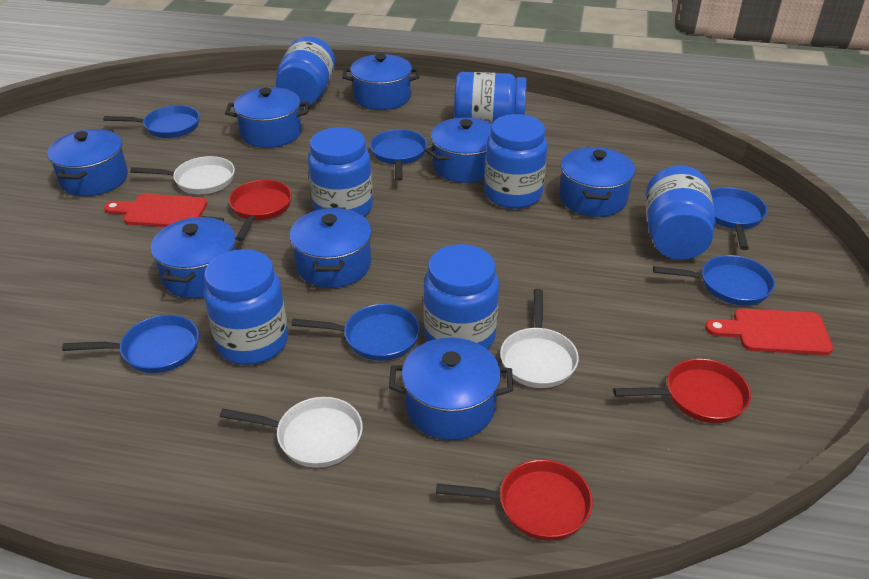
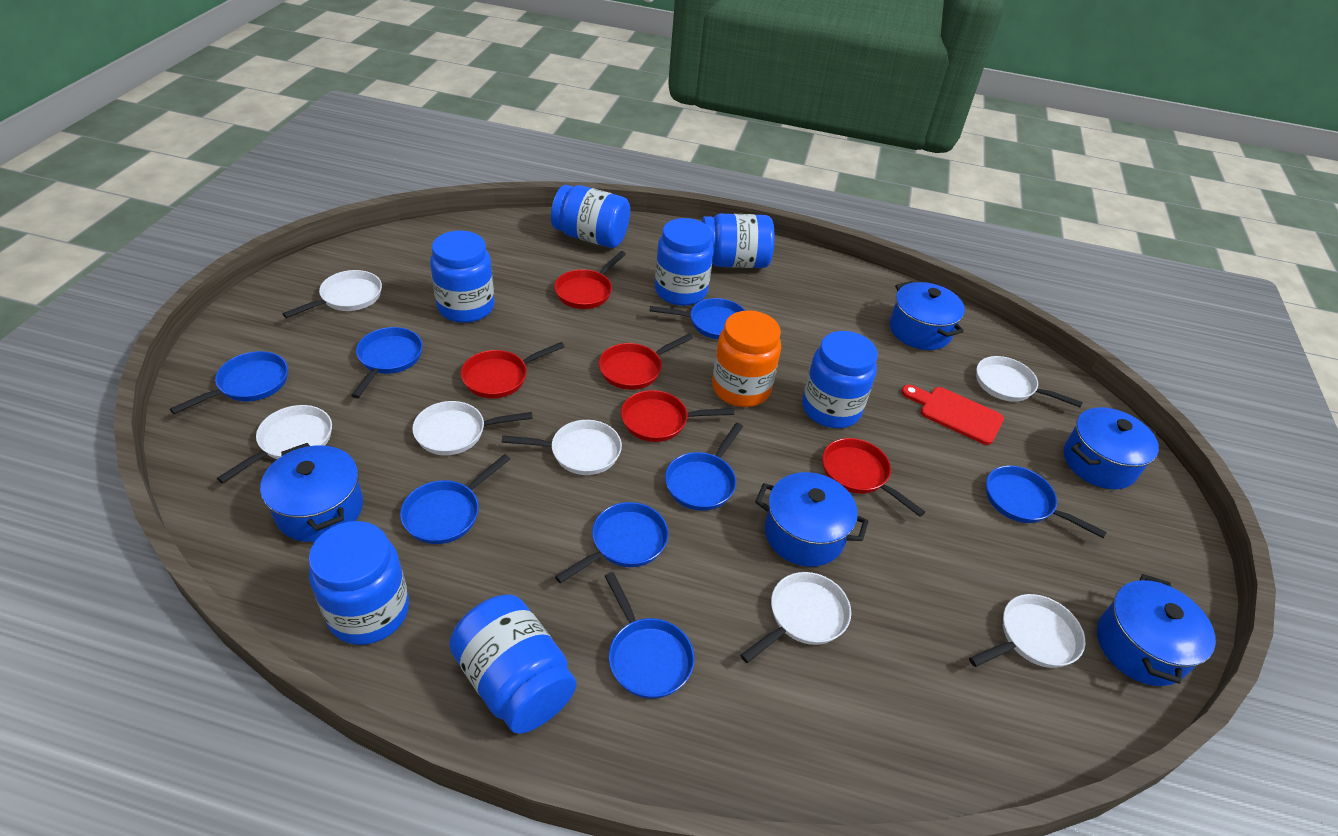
blue pan: 6 -> 8
blue pot: 8 -> 5
orange jar: 0 -> 1
red cutting board: 2 -> 1
red pan: 3 -> 5
white pan: 3 -> 7

